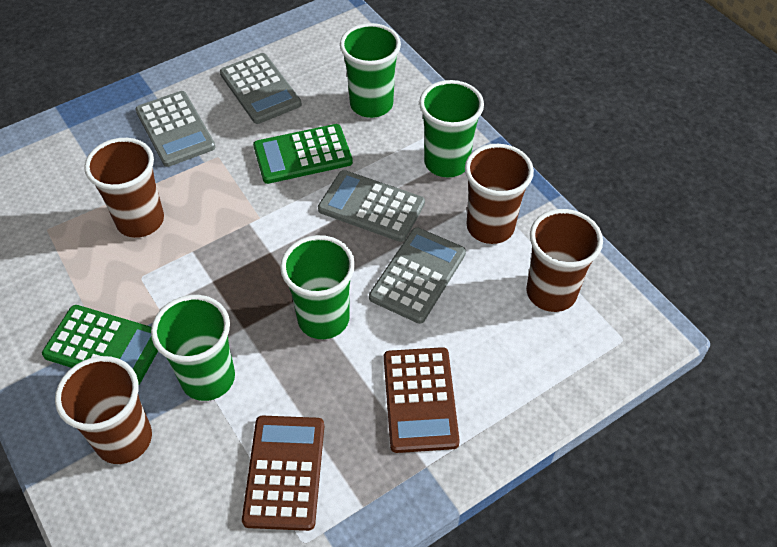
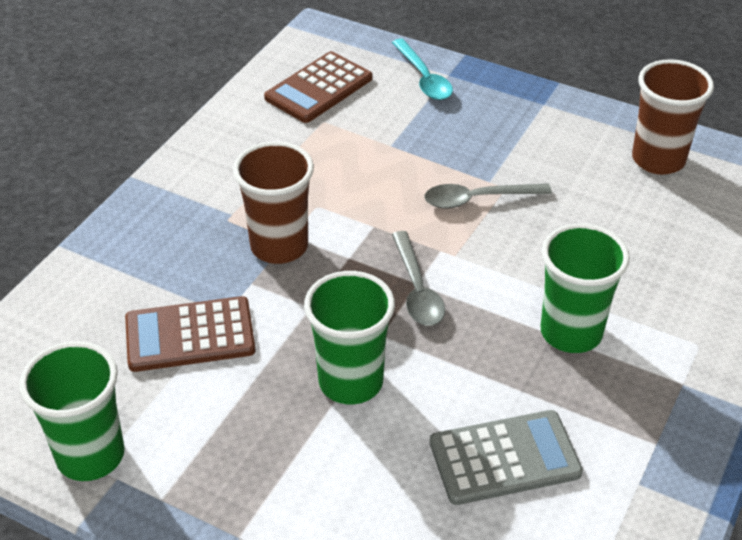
brown cup: 4 -> 2
green calculator: 2 -> 0
green cup: 4 -> 3
grey calculator: 4 -> 1
grey spoon: 0 -> 2
turquoise spoon: 0 -> 1

